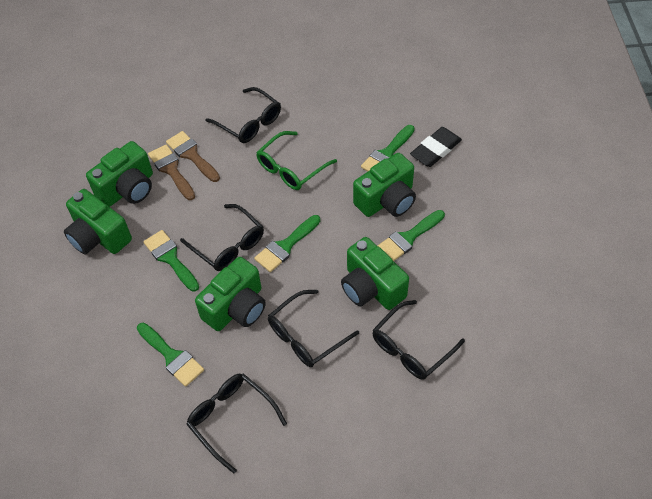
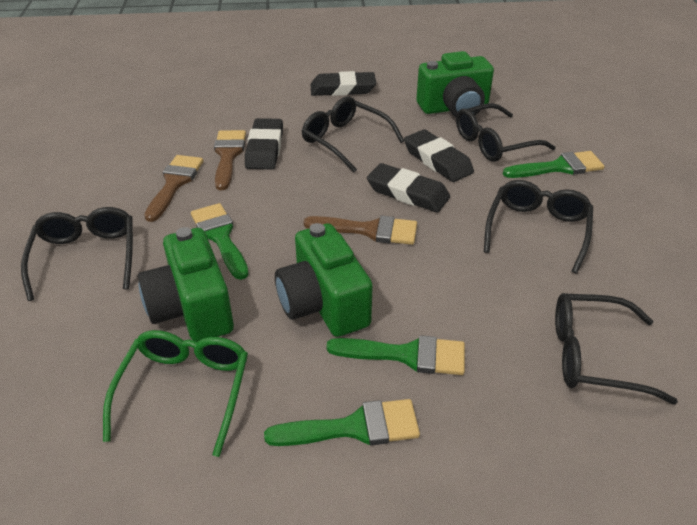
black eraser: 1 -> 4
brown brush: 2 -> 3
green brush: 5 -> 4
green camera: 5 -> 3

